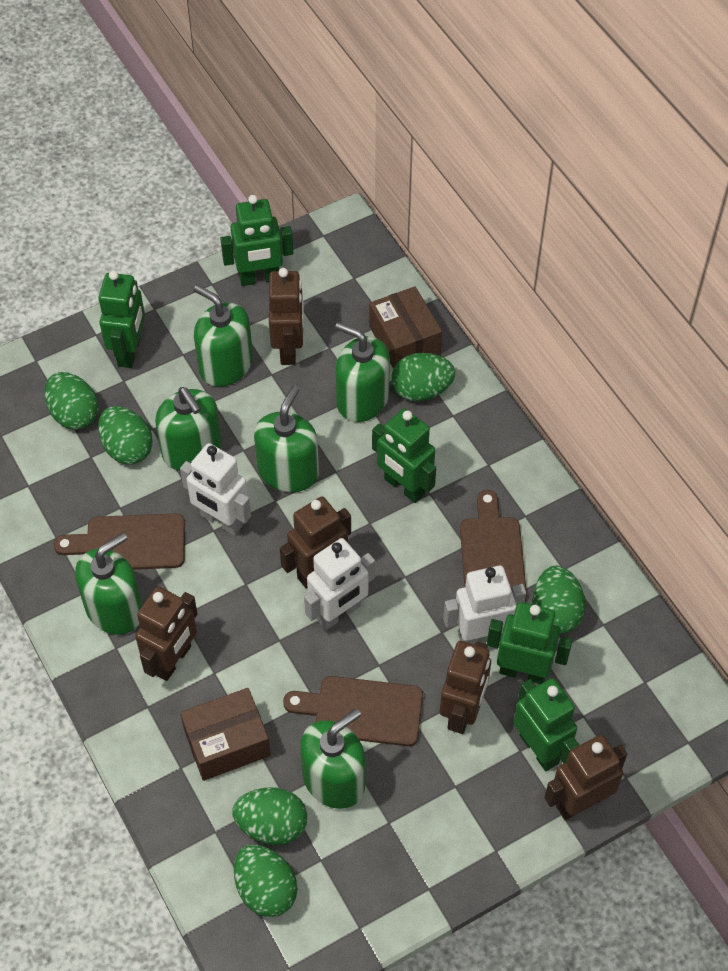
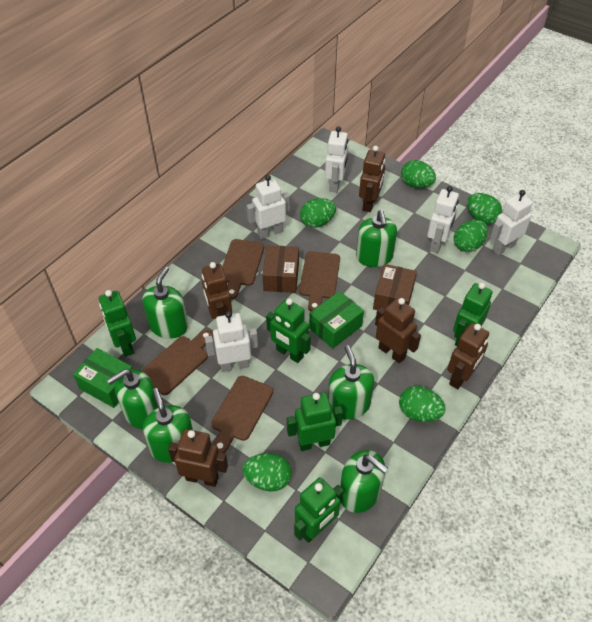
brown cutting board: 3 -> 4
green box: 0 -> 2
white robot: 3 -> 5

